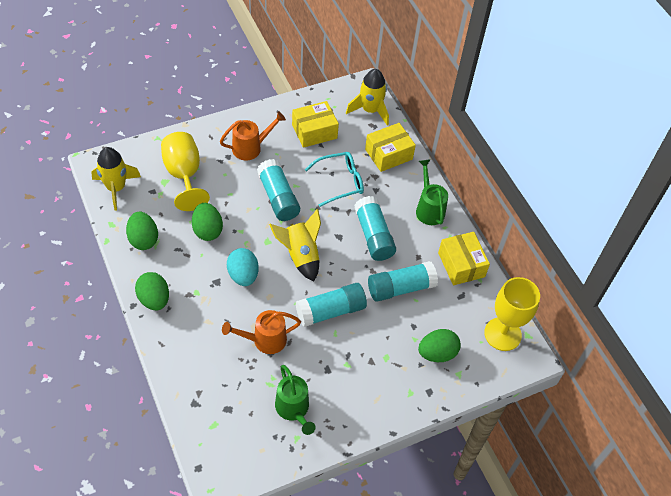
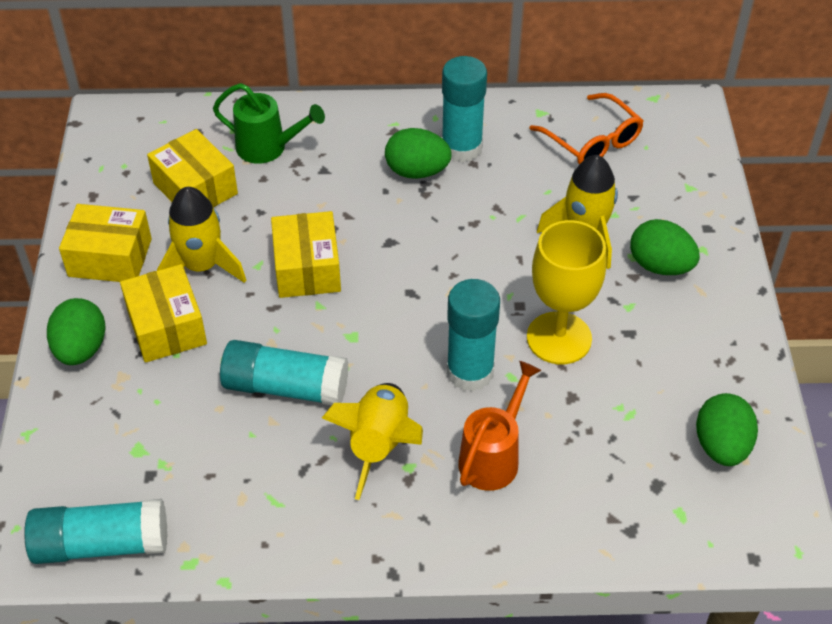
green watering can: 2 -> 1
orange glasses: 0 -> 1
orange watering can: 2 -> 1
turquoise egg: 1 -> 0
turquoise glasses: 1 -> 0
yellow box: 3 -> 4
yellow goblet: 2 -> 1

